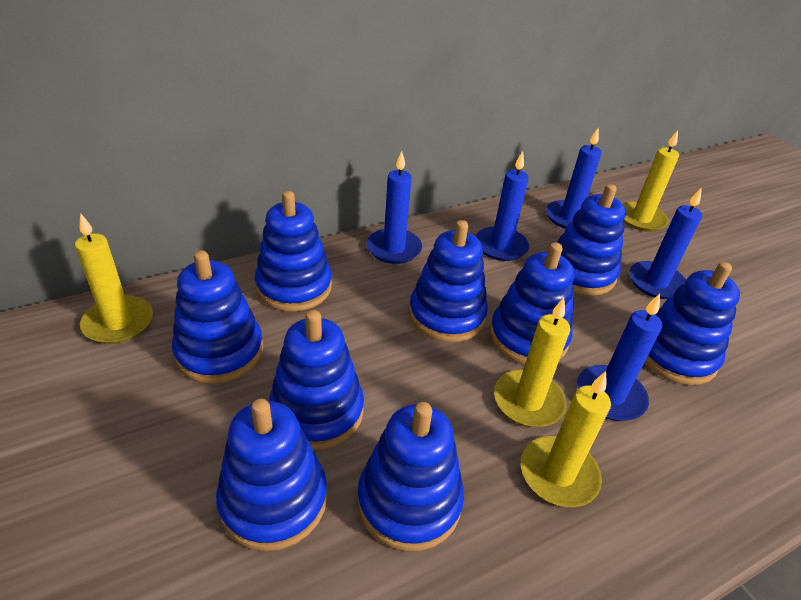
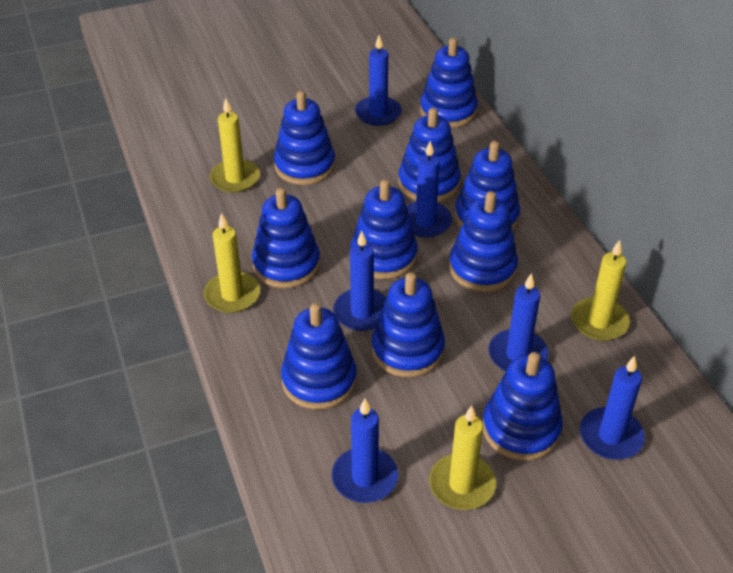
blue candle: 5 -> 6
blue stacking toy: 9 -> 10

